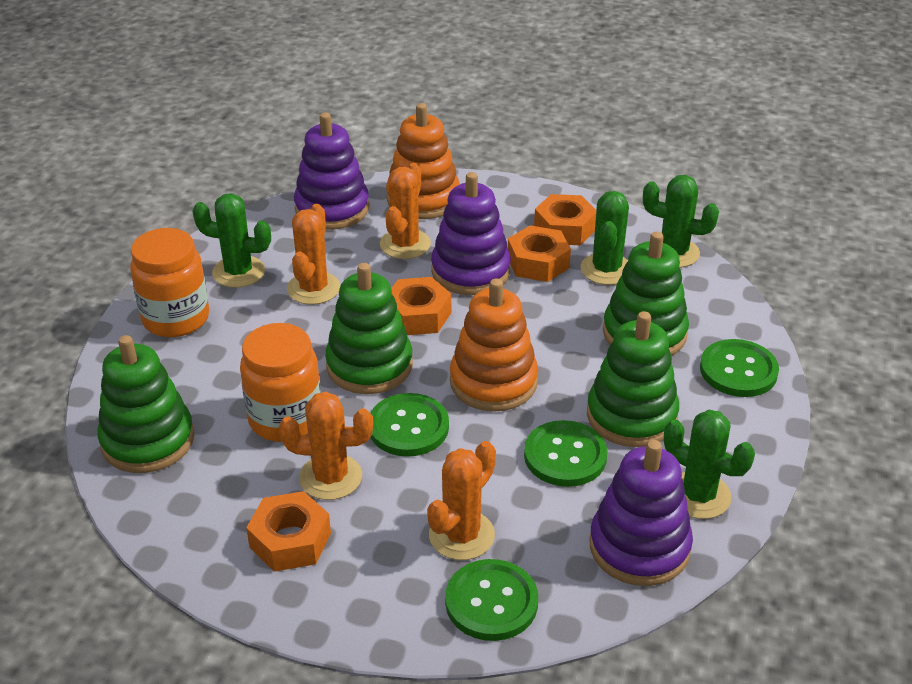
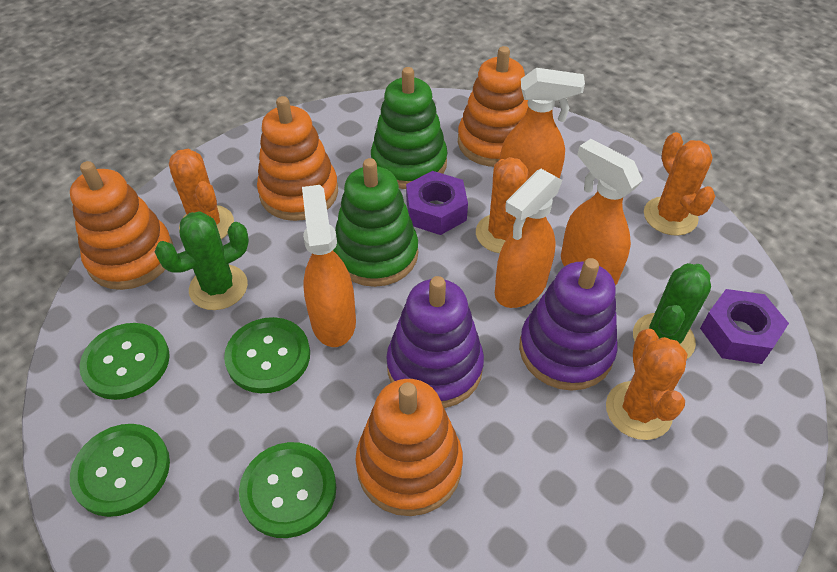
green cactus: 4 -> 2
green stacking toy: 4 -> 2
orange jar: 2 -> 0
orange nut: 4 -> 0
orange spray bottle: 0 -> 4
orange stacking toy: 2 -> 4
purple nut: 0 -> 2
purple stacking toy: 3 -> 2

